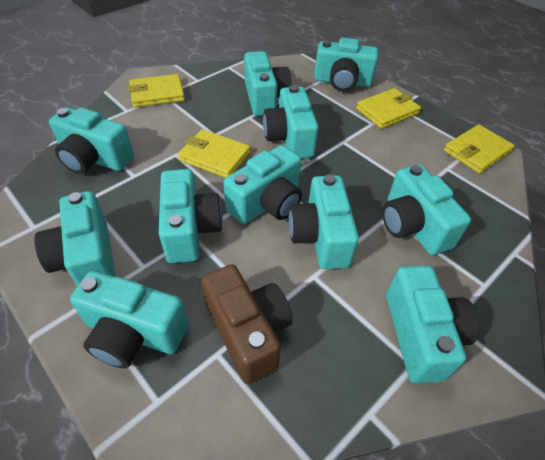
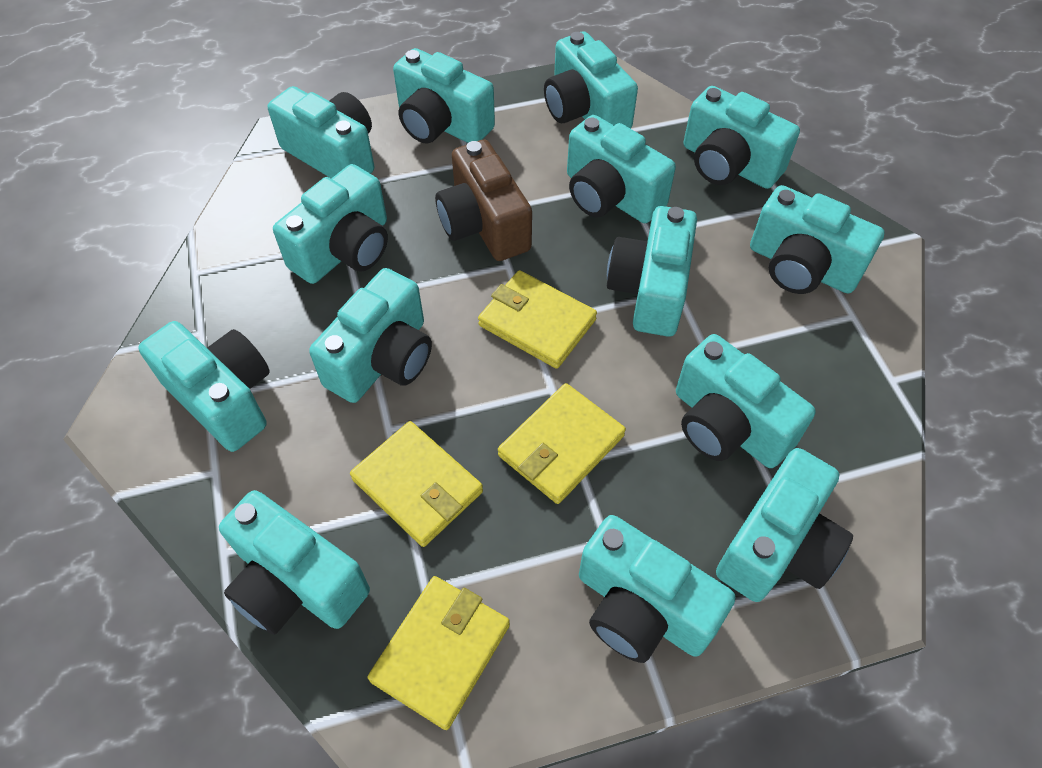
turquoise camera: 11 -> 14

